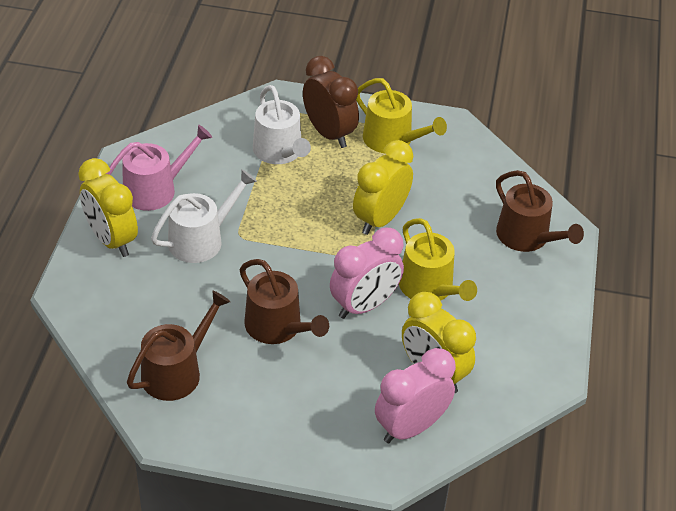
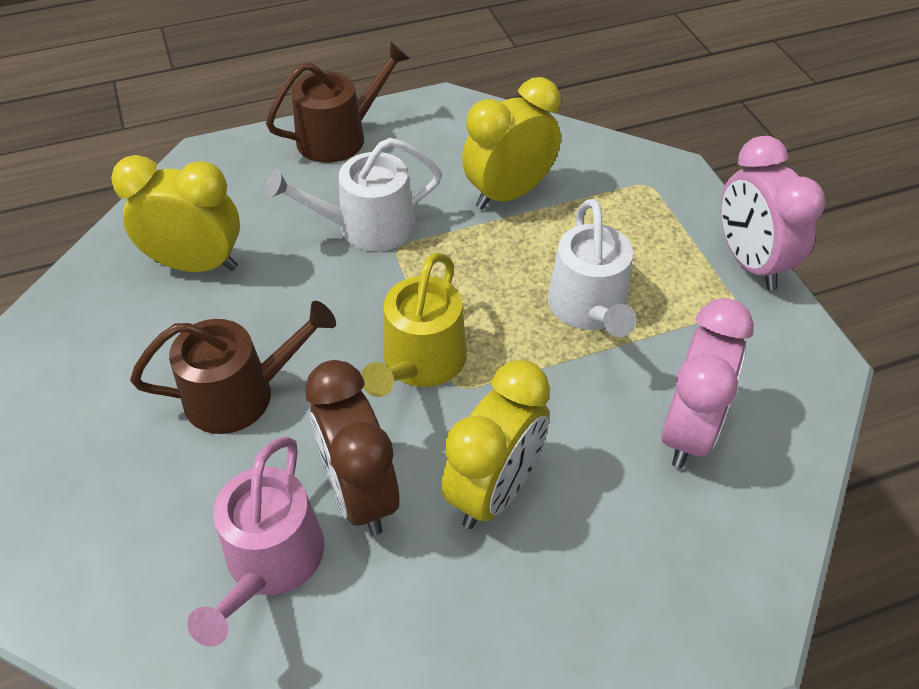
brown watering can: 3 -> 2
yellow watering can: 2 -> 1

